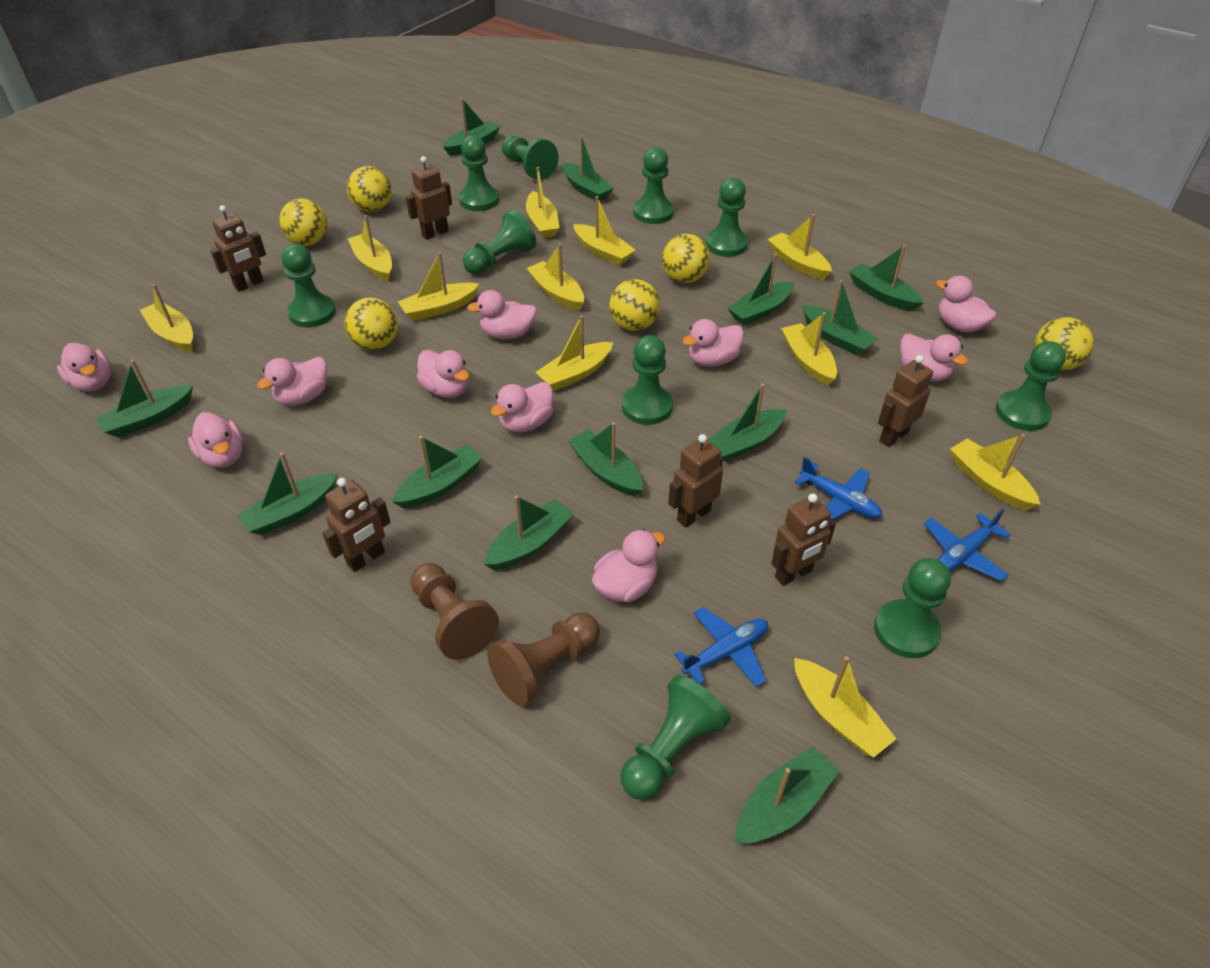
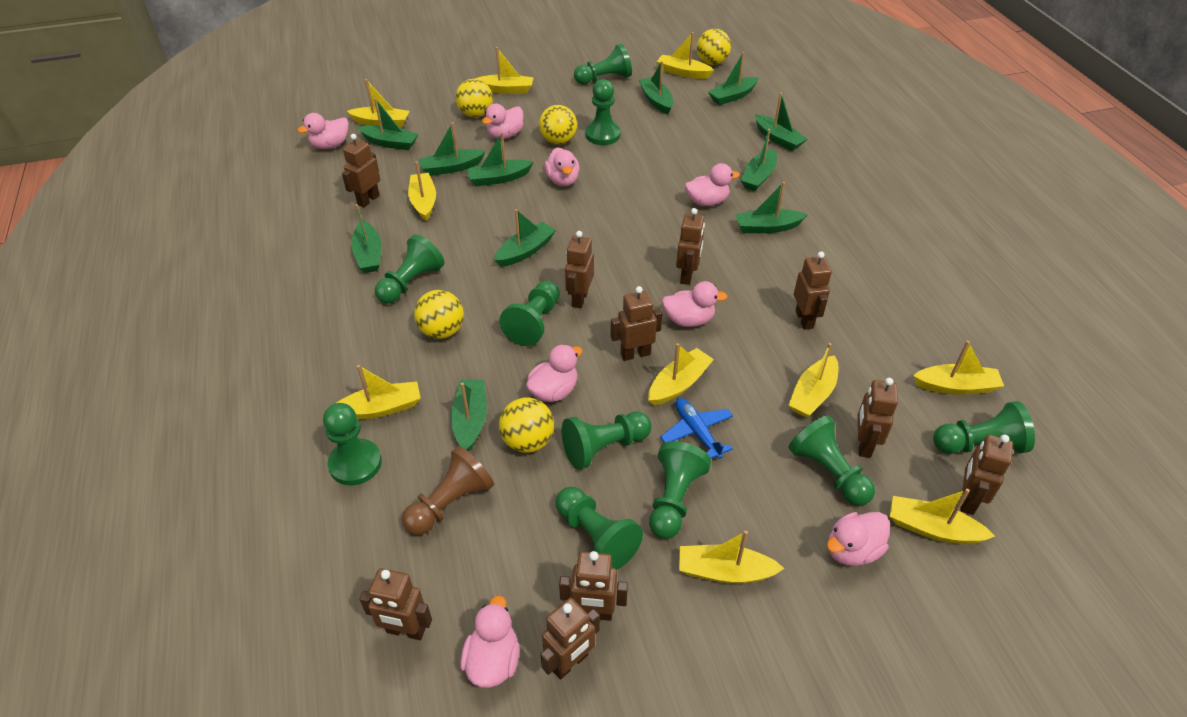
blue plane: 3 -> 1
brown pawn: 2 -> 1
brown robot: 6 -> 10
green boat: 12 -> 11
pink duck: 10 -> 8
yellow ball: 6 -> 5
yellow boat: 11 -> 10

